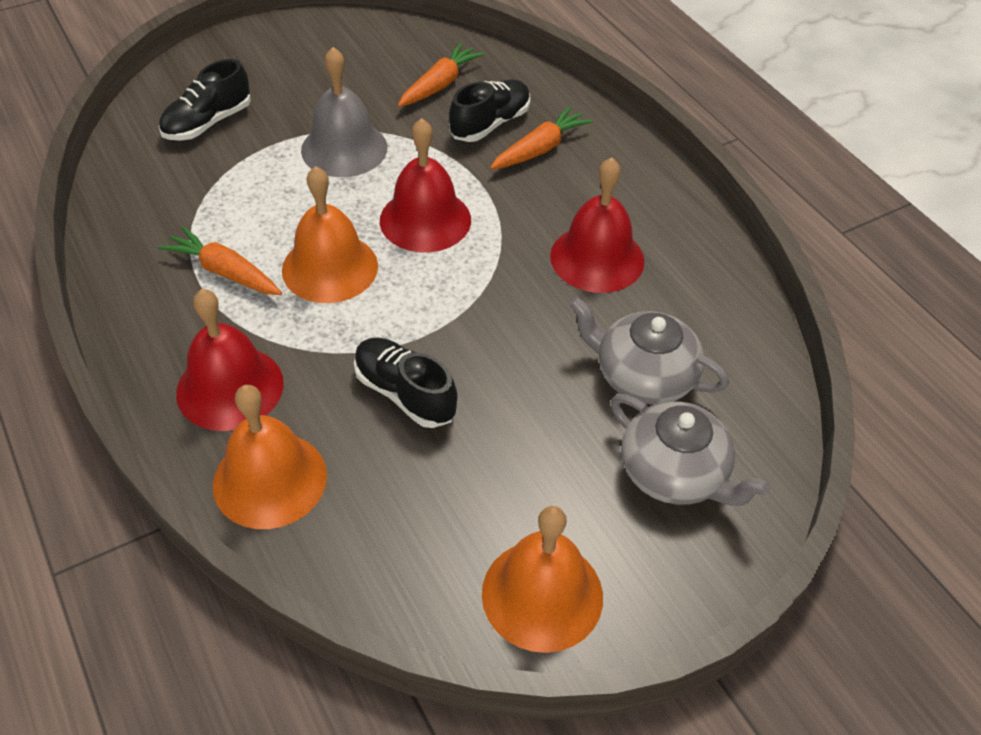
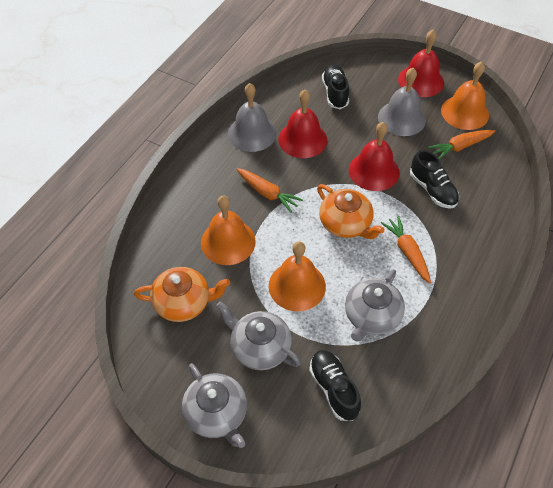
grey bell: 1 -> 2
grey teapot: 2 -> 3
orange teapot: 0 -> 2

